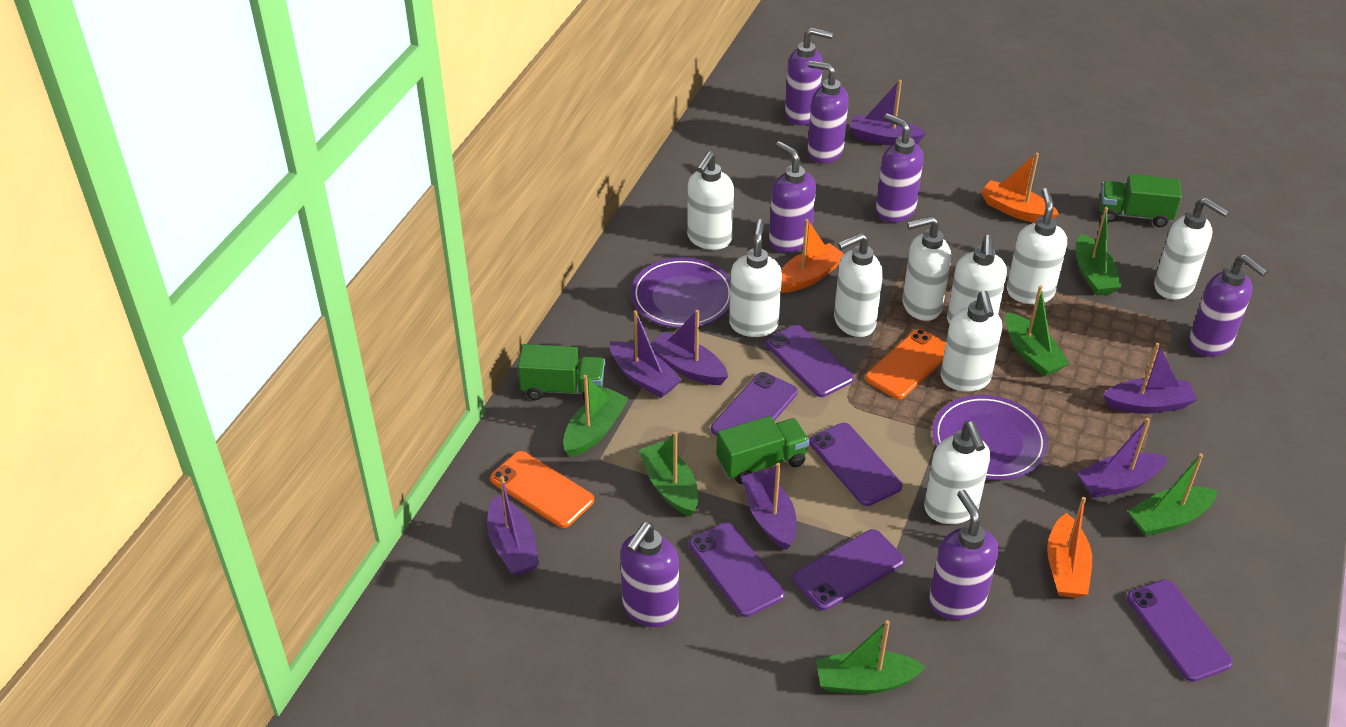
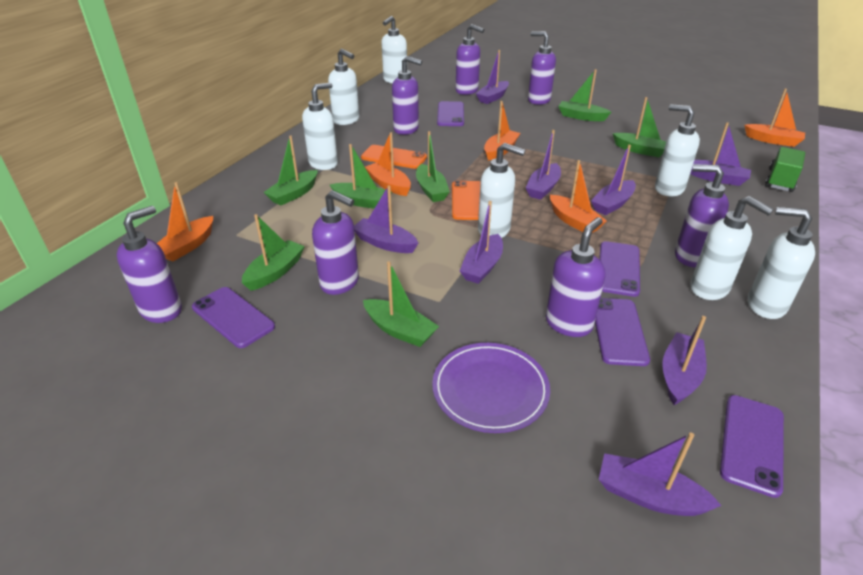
green boat: 6 -> 7
green truck: 3 -> 1
orange boat: 3 -> 5
purple boat: 7 -> 8
purple phone: 6 -> 5
purple plate: 2 -> 1
white soap dispenser: 9 -> 7

